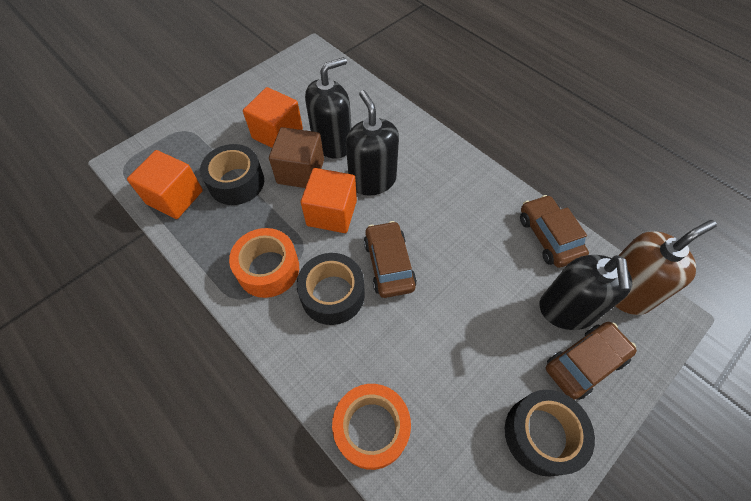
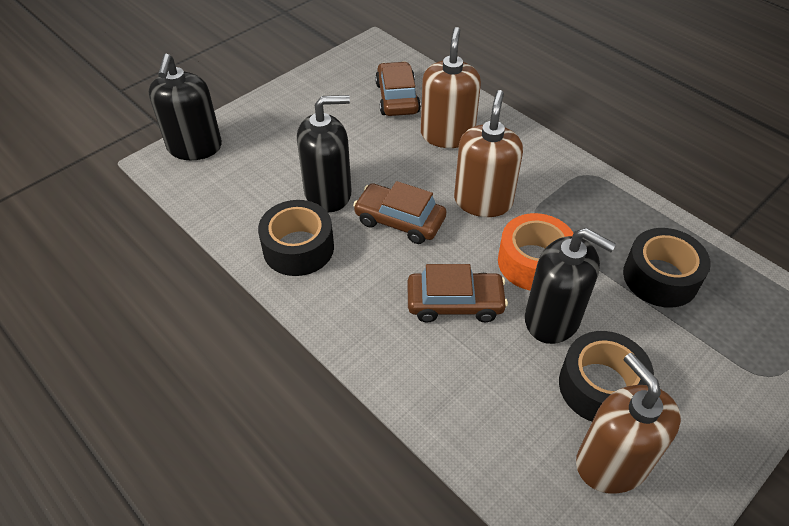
brown cube: 1 -> 0
brown soap dispenser: 1 -> 3
orange cube: 3 -> 0
orange tape: 2 -> 1

